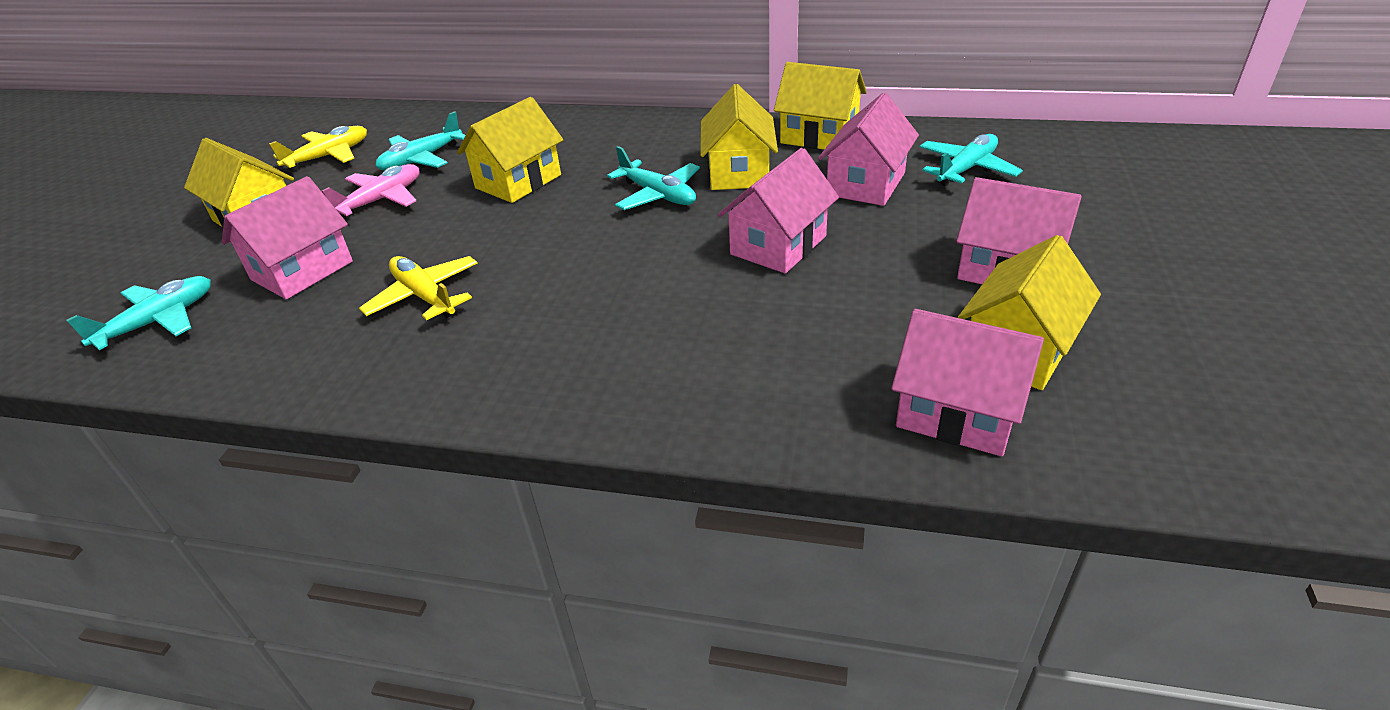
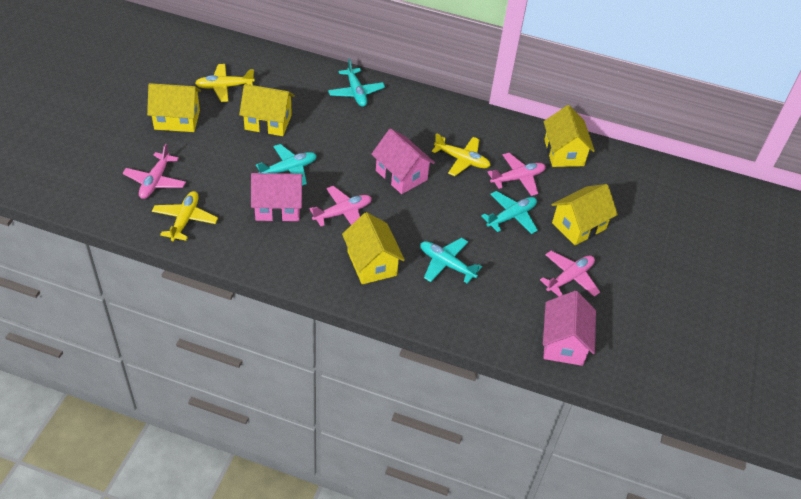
pink house: 5 -> 3
pink plane: 1 -> 4
yellow plane: 2 -> 3

